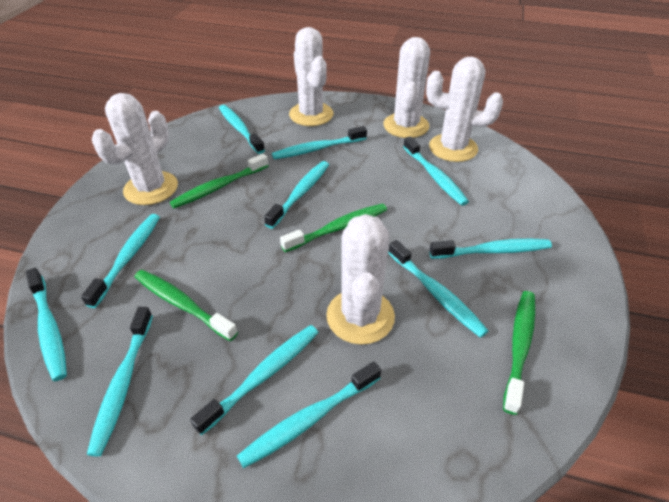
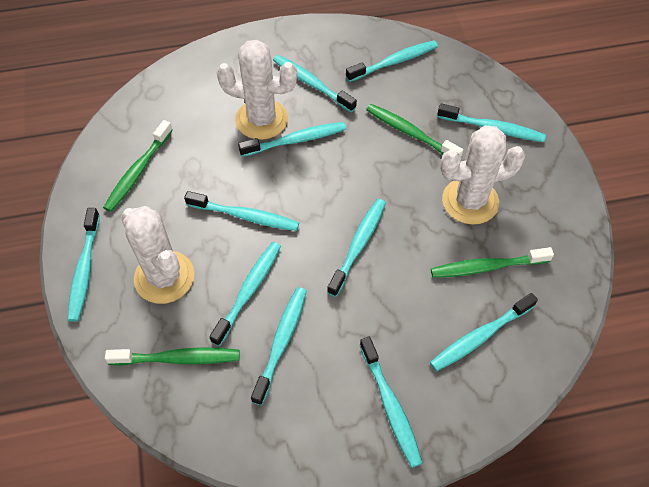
white cactus: 5 -> 3

